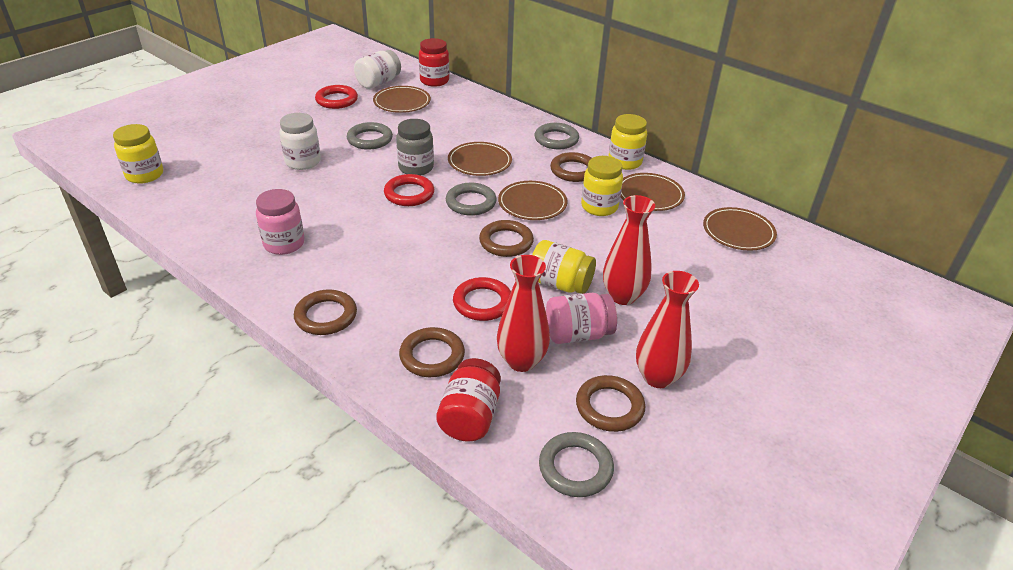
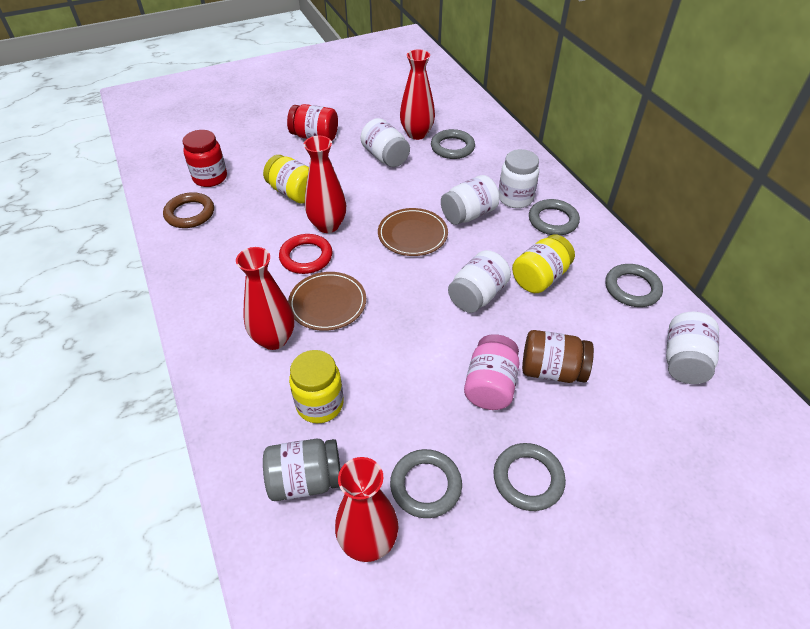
brown jar: 0 -> 1
brown plate: 5 -> 2
brown ring: 5 -> 1
grey ring: 4 -> 5
pink jar: 2 -> 1
red ring: 3 -> 1
red vase: 3 -> 4
white jar: 2 -> 5
yellow jar: 4 -> 3

